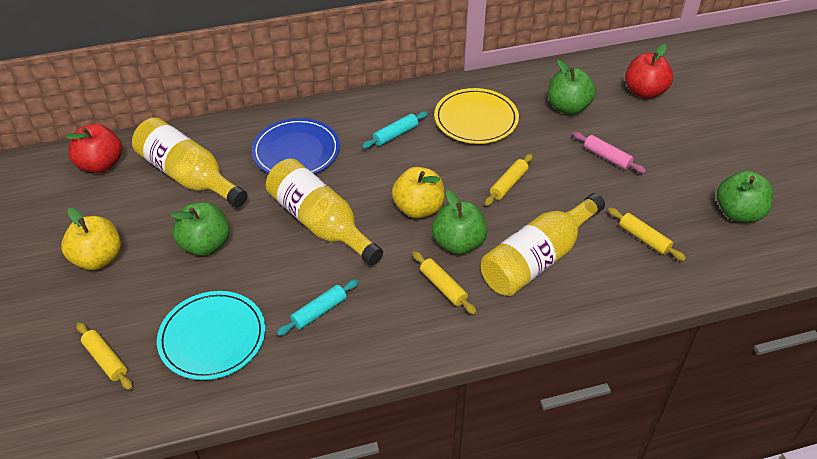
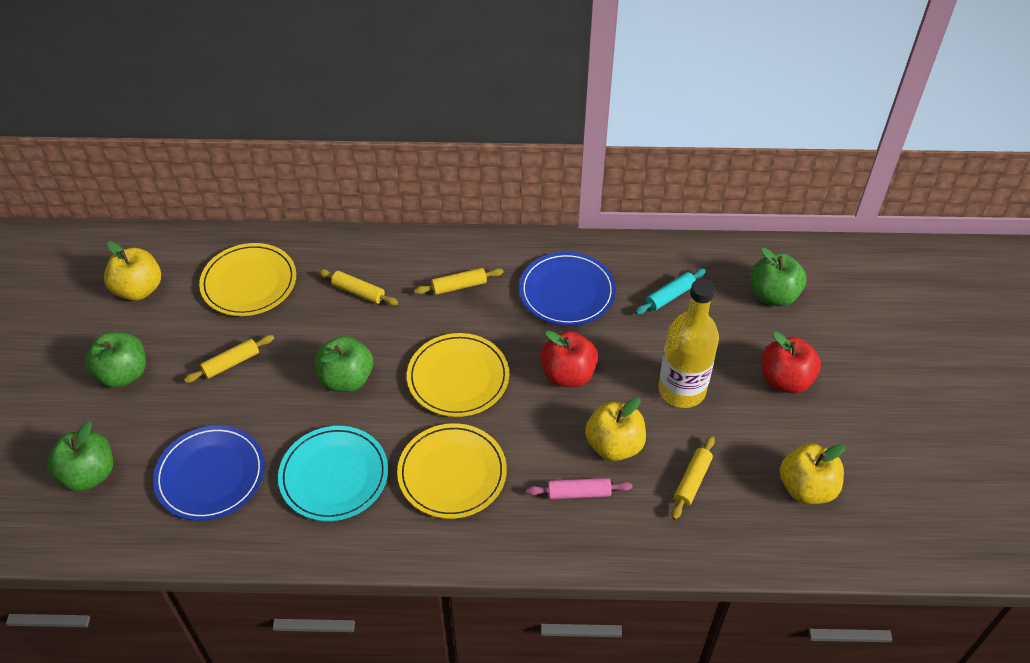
blue plate: 1 -> 2
turquoise rolling pin: 2 -> 1
yellow apple: 2 -> 3
yellow bottle: 3 -> 1
yellow plate: 1 -> 3

